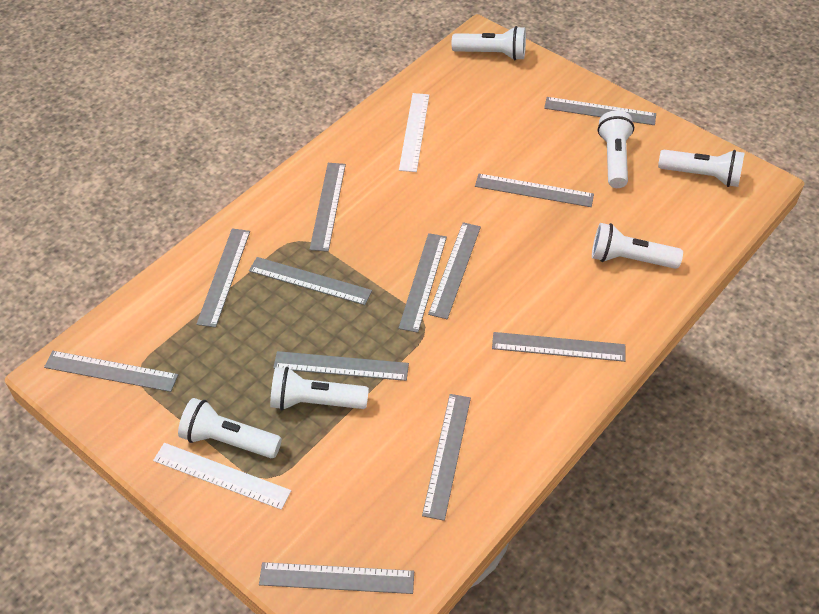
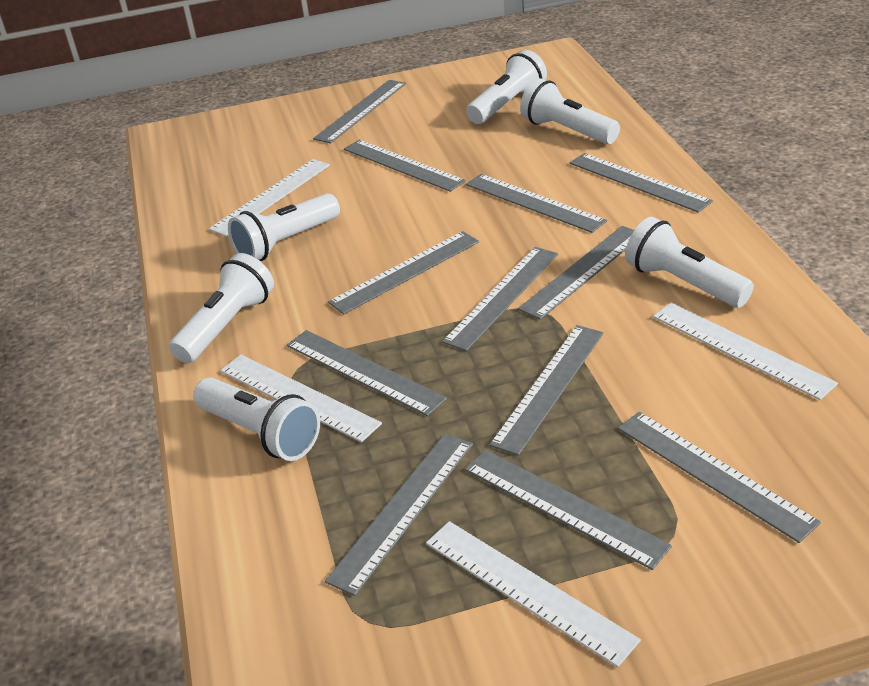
white ruler: 2 -> 4

